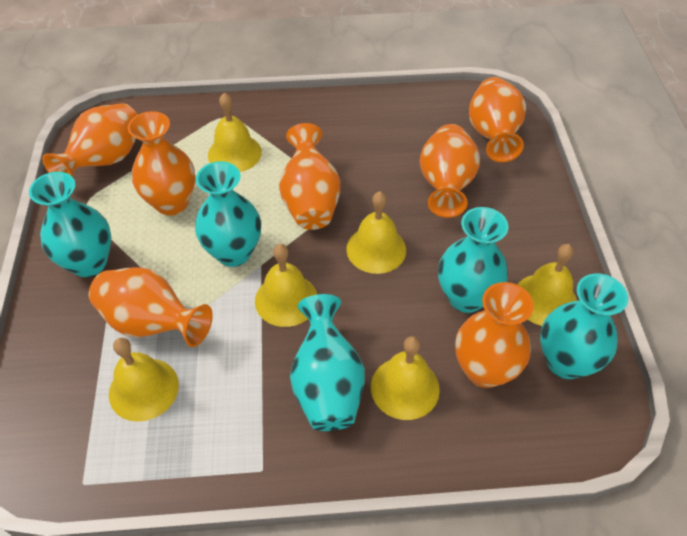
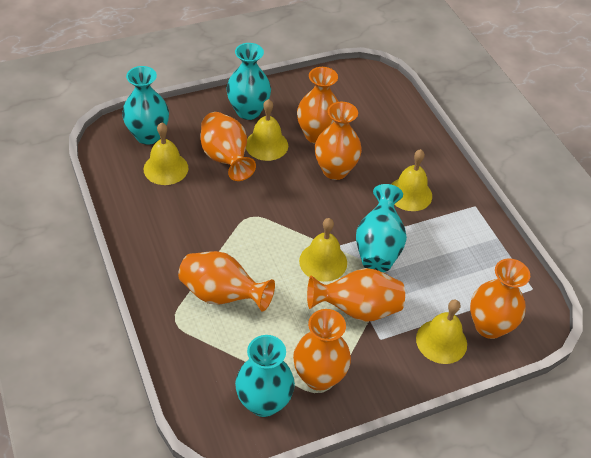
turquoise vase: 5 -> 4
yellow bell: 6 -> 5

